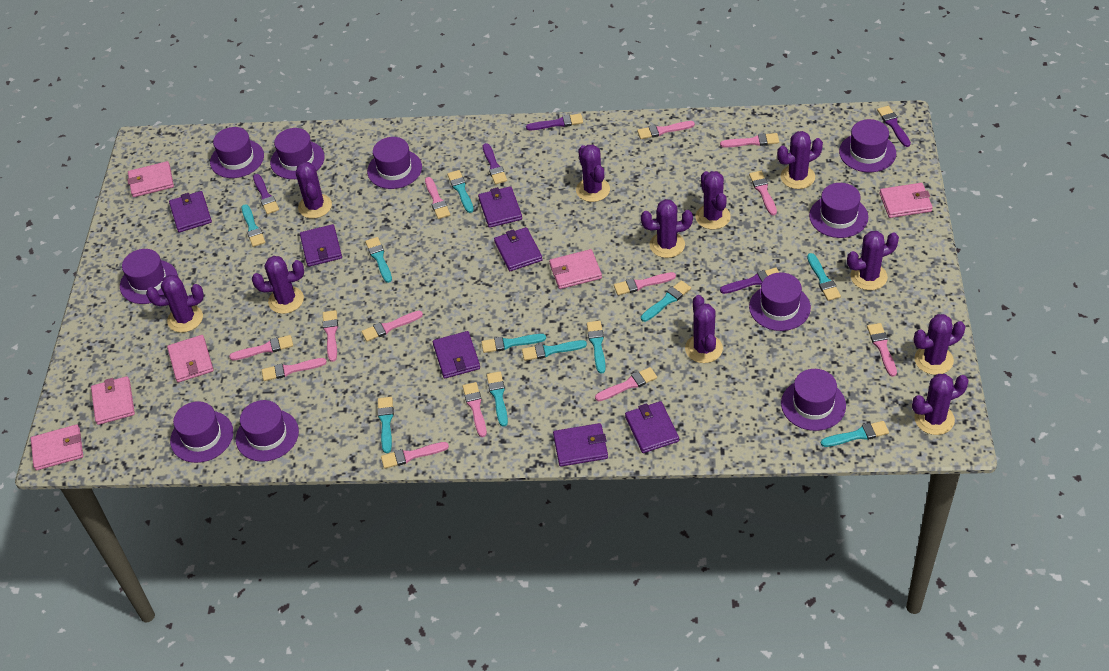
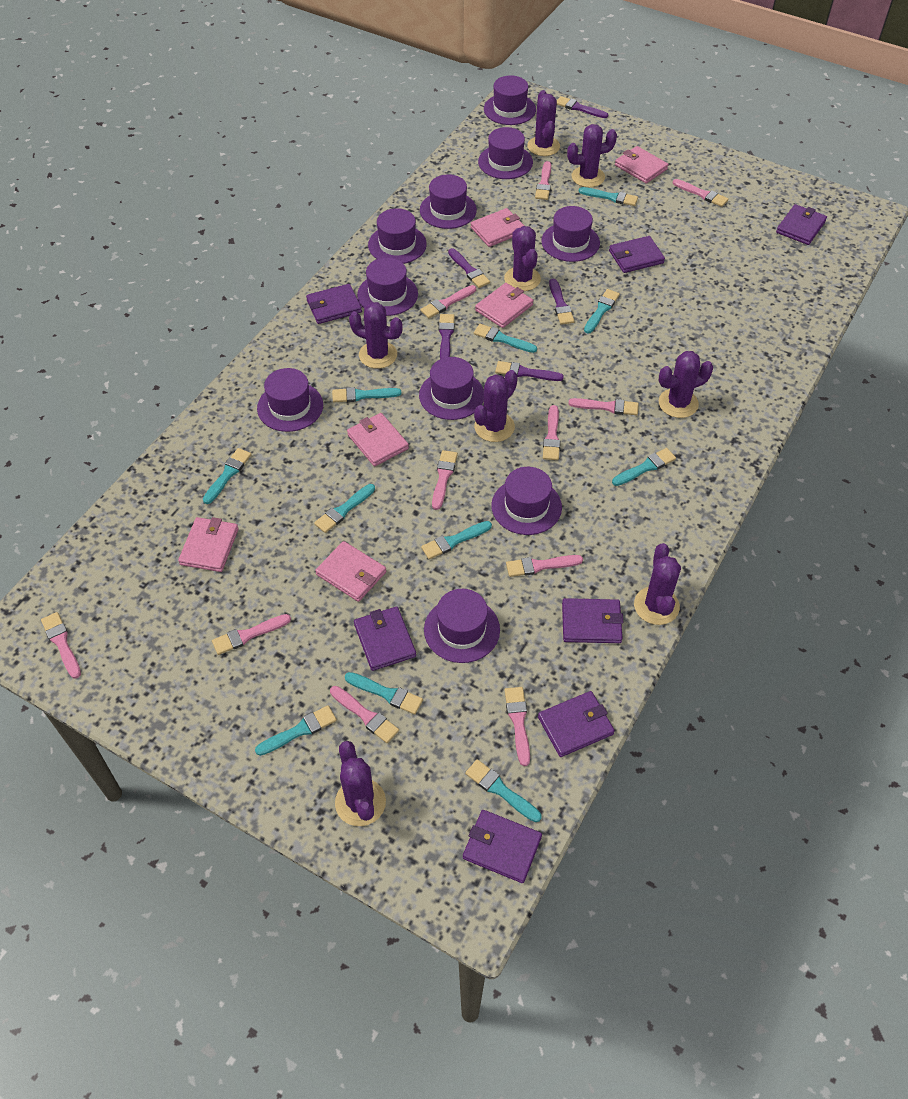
pink brush: 13 -> 11
purple cactus: 11 -> 8

